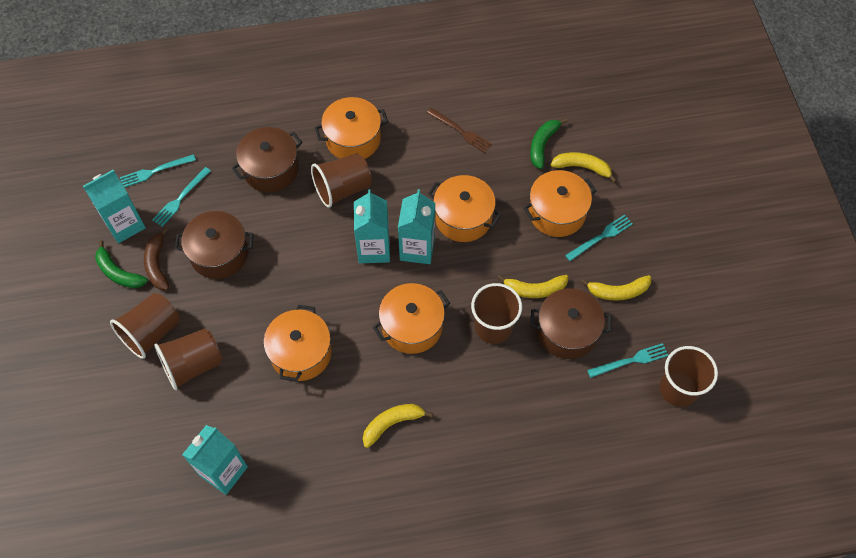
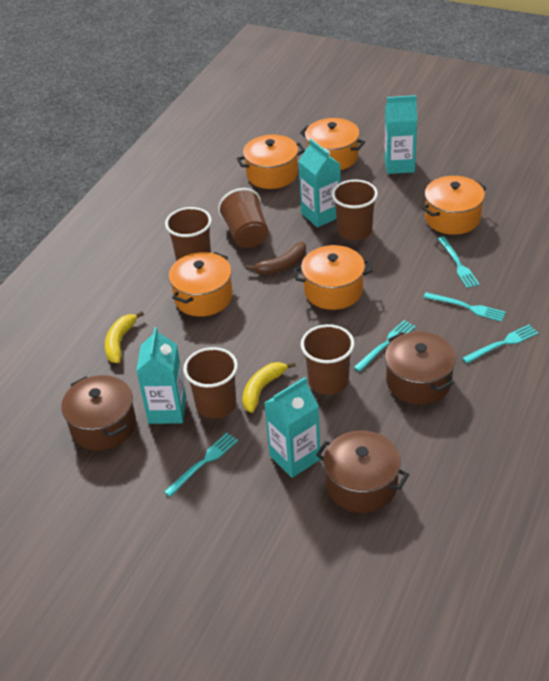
brown fork: 1 -> 0
green banana: 2 -> 0
turquoise fork: 4 -> 5
yellow banana: 4 -> 2

